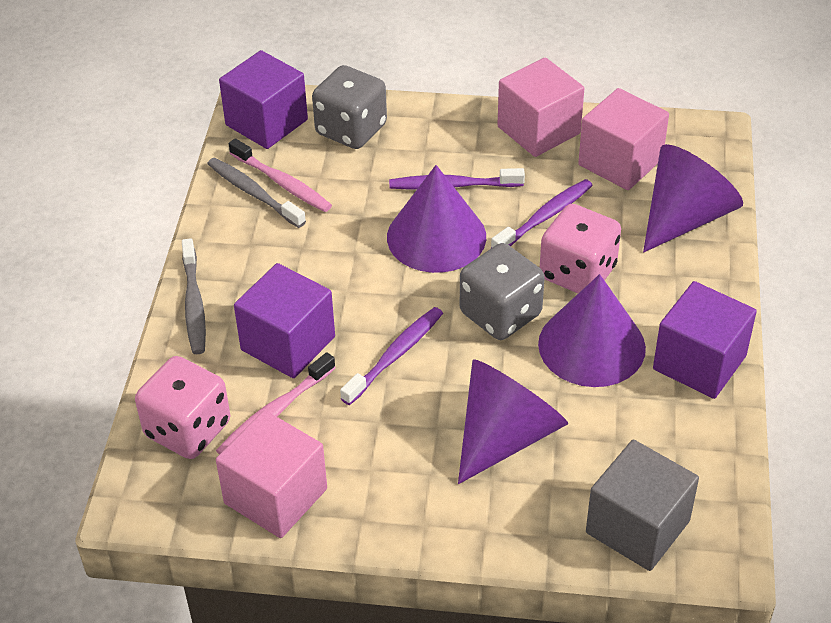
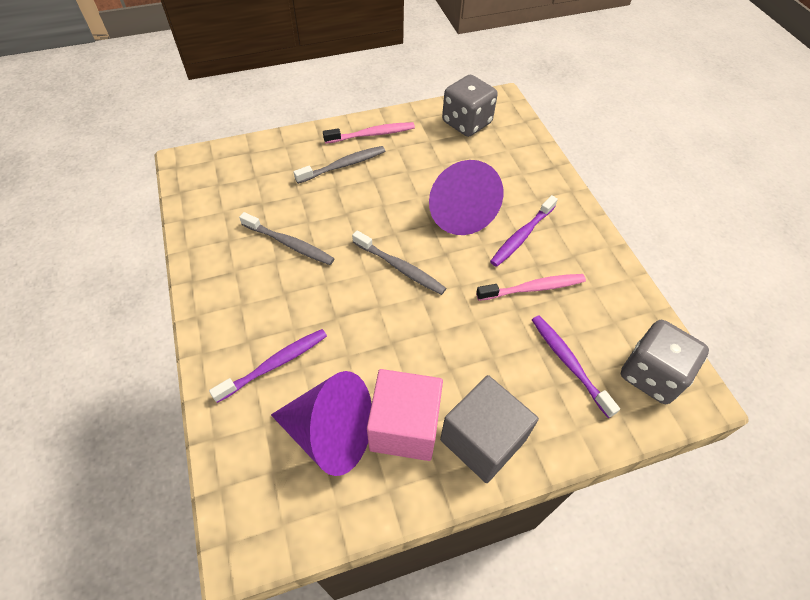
grey toothbrush: 2 -> 3
pink cube: 3 -> 1
pink dice: 2 -> 0
purple cone: 4 -> 2
purple cube: 3 -> 0

